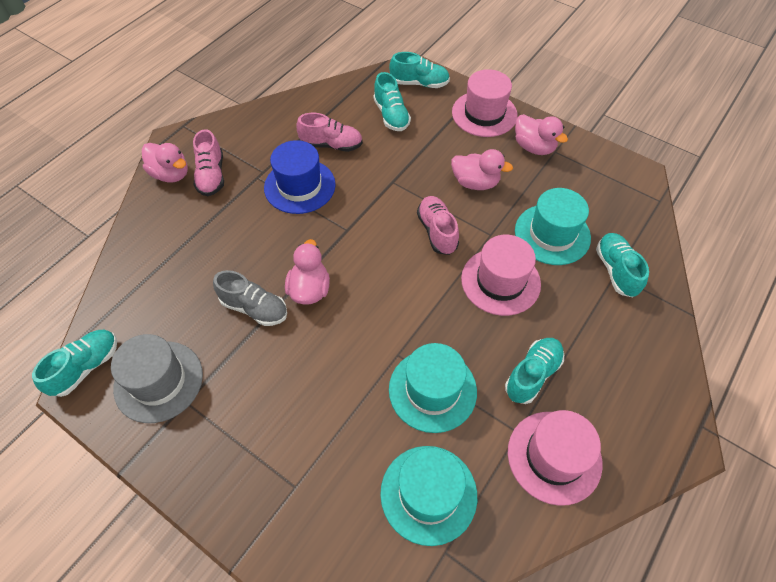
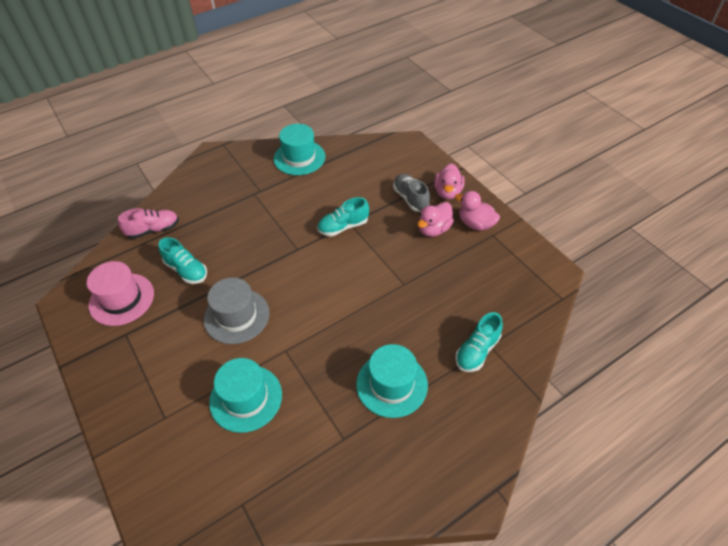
blue hat: 1 -> 0
pink duck: 4 -> 3
pink hat: 3 -> 1
pink shoe: 3 -> 1
turquoise shoe: 5 -> 3

